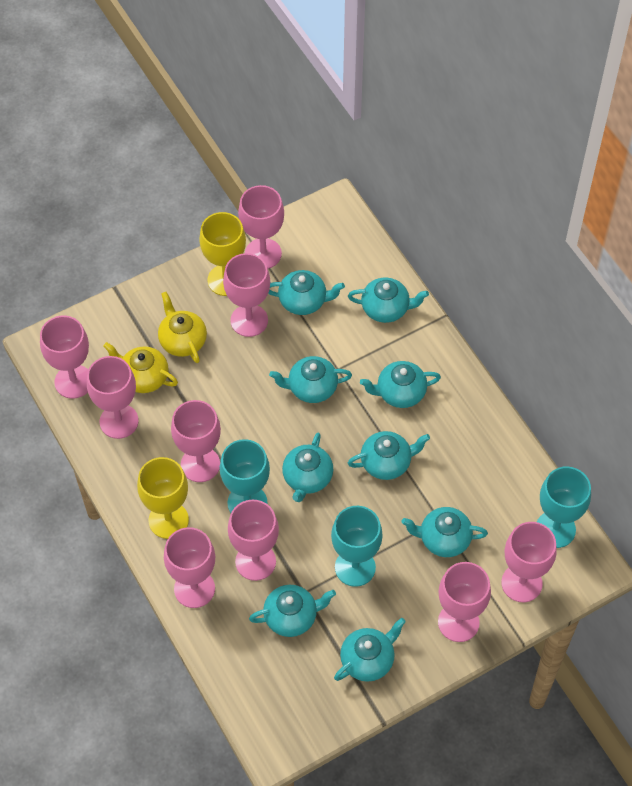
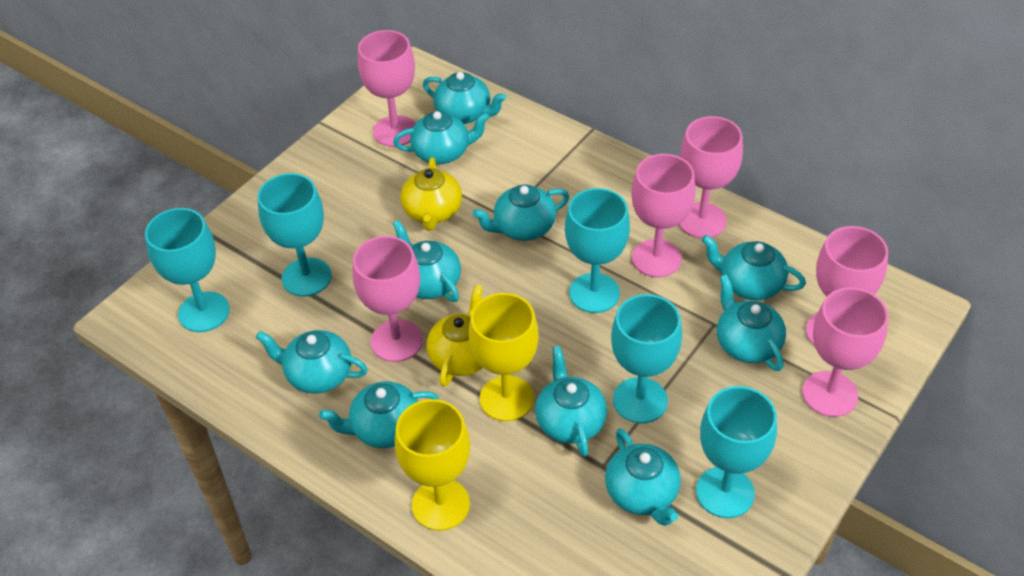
pink goblet: 9 -> 6
turquoise goblet: 3 -> 5
turquoise teapot: 9 -> 10

